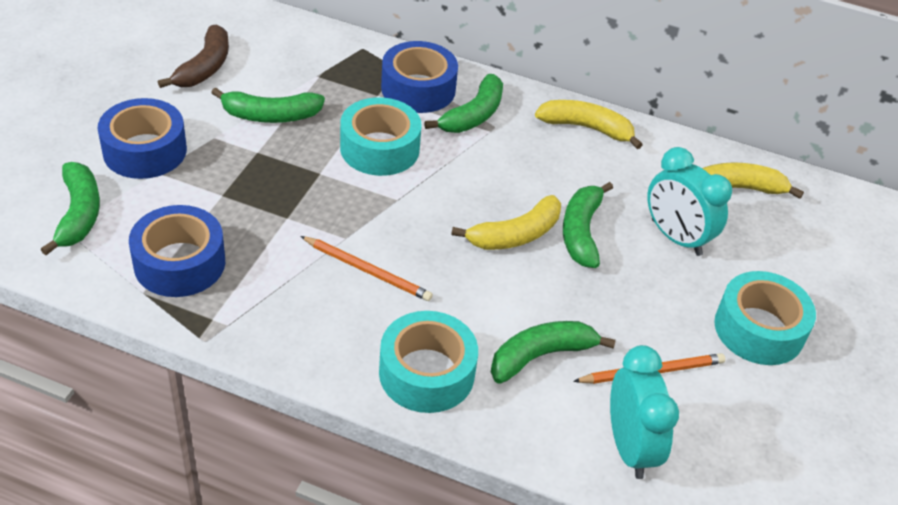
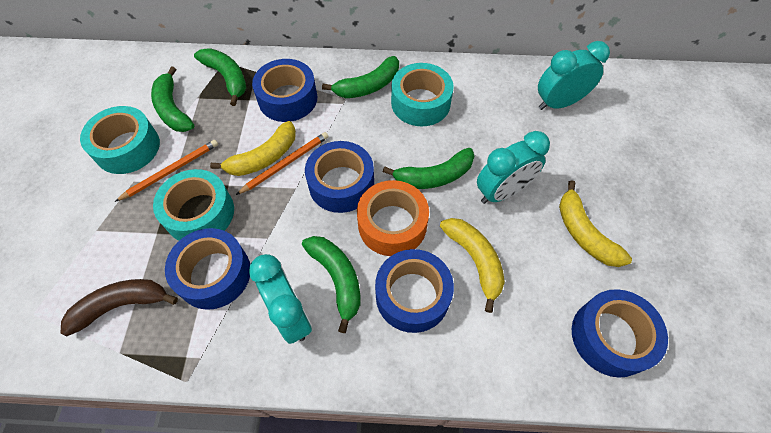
blue tape: 3 -> 5
orange tape: 0 -> 1
turquoise clock: 2 -> 3

